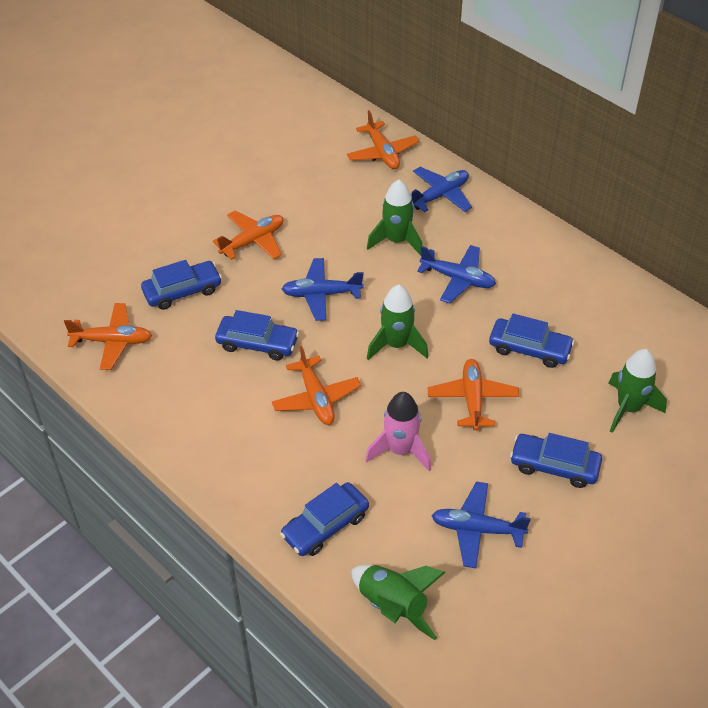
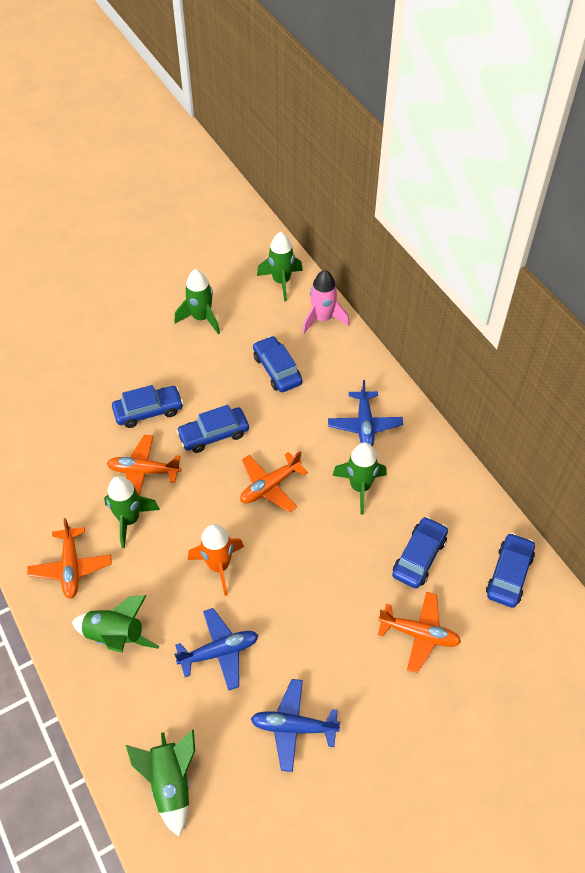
blue plane: 4 -> 3
green rocket: 4 -> 6
orange plane: 5 -> 4
orange rocket: 0 -> 1

